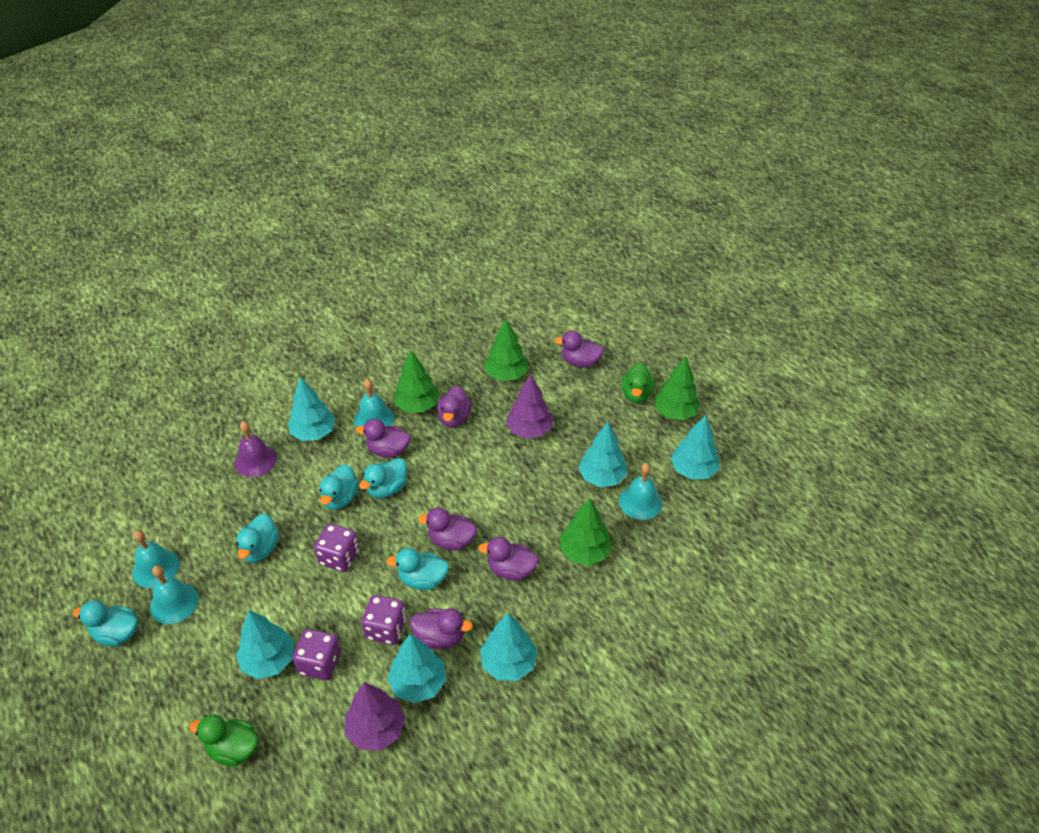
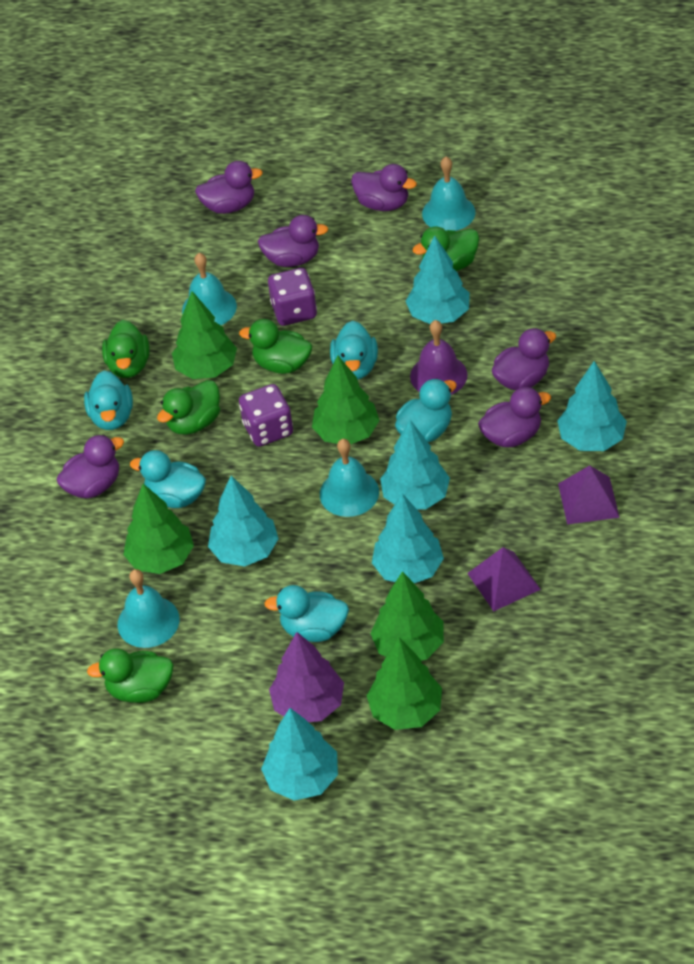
green duck: 2 -> 5
green tree: 4 -> 5
purple dice: 3 -> 2
purple pyramid: 0 -> 2
purple tree: 2 -> 1

